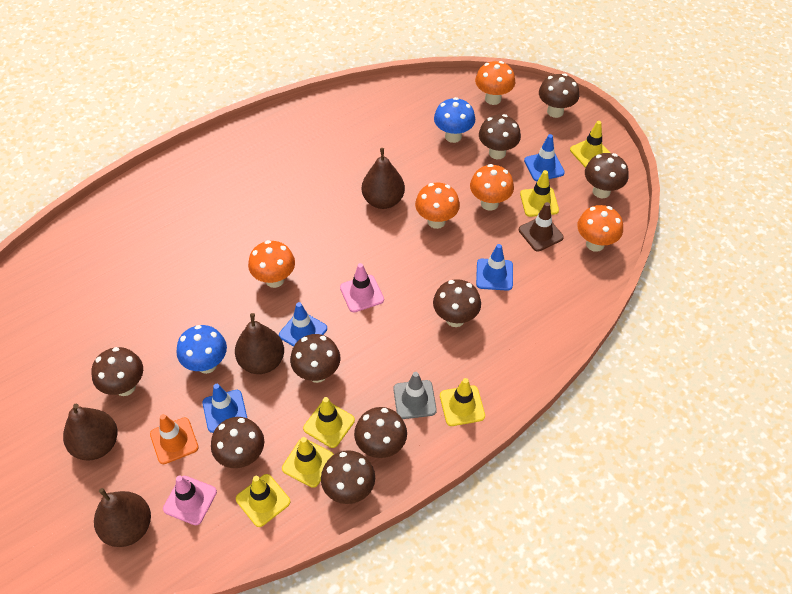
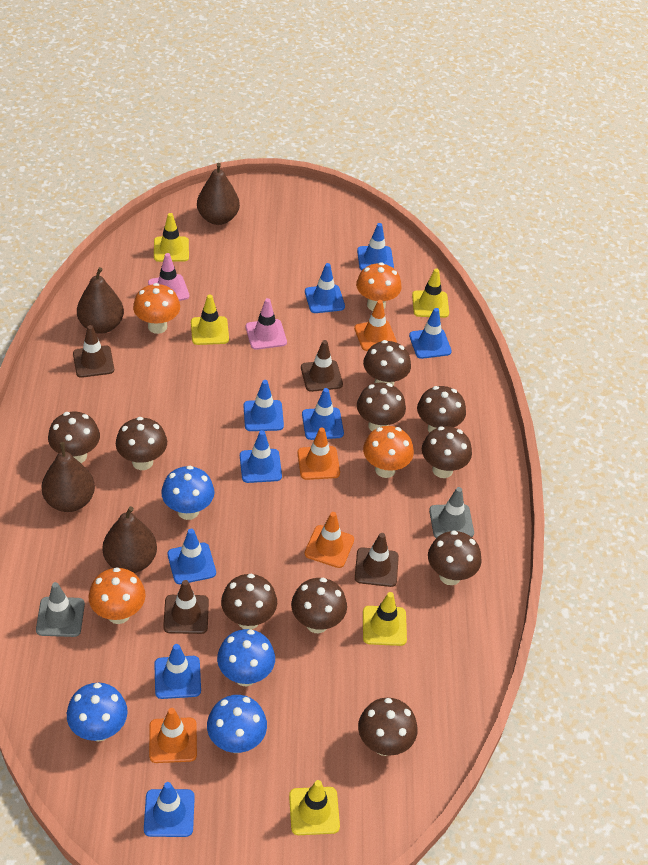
blue mushroom: 2 -> 4
blue traffic cone: 4 -> 9
brown mushroom: 9 -> 10
brown traffic cone: 1 -> 4
grey traffic cone: 1 -> 2
orange mushroom: 5 -> 4
orange traffic cone: 1 -> 4
yellow traffic cone: 6 -> 5

